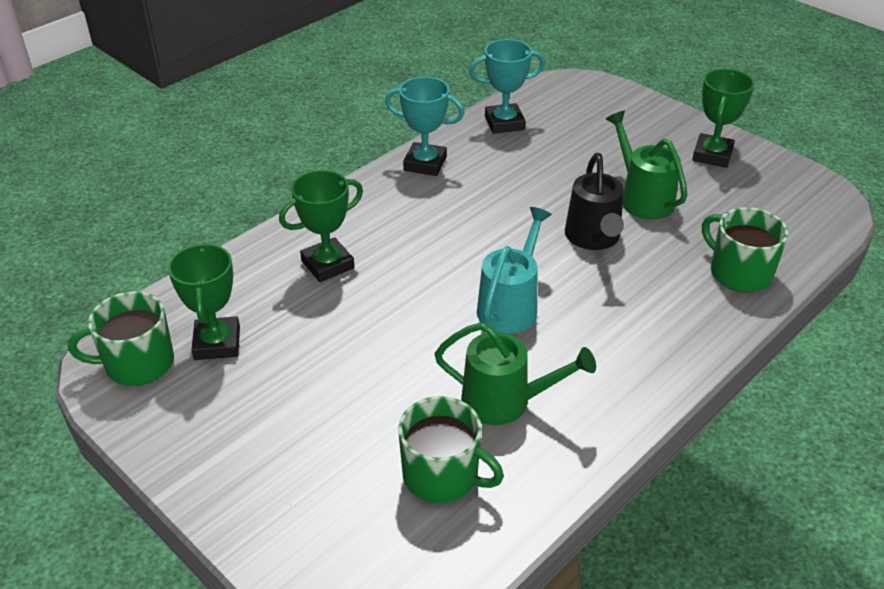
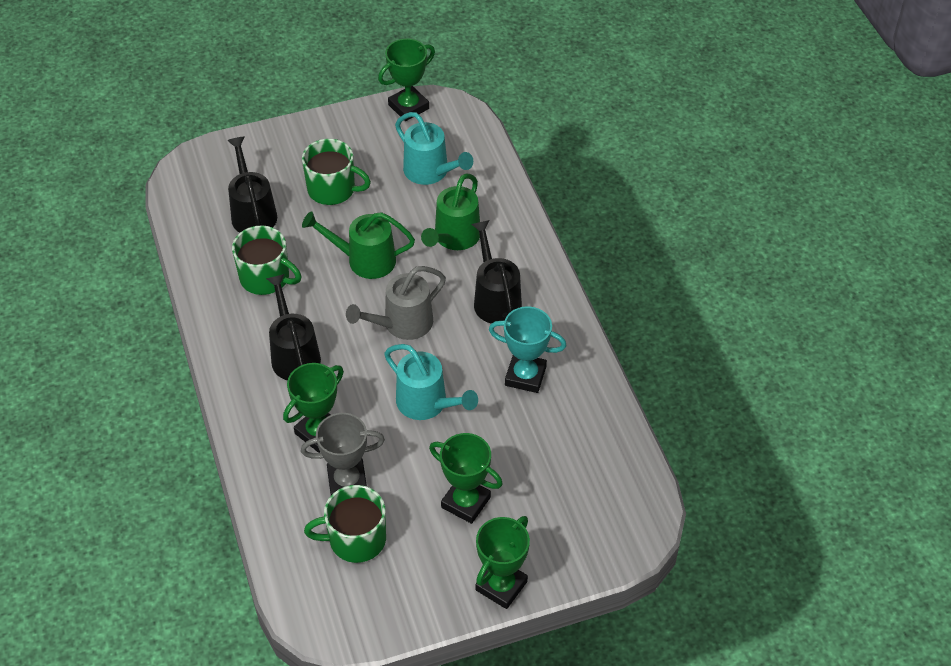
black watering can: 1 -> 3
green trophy: 3 -> 4
grey trophy: 0 -> 1
grey watering can: 0 -> 1
turquoise trophy: 2 -> 1
turquoise watering can: 1 -> 2

